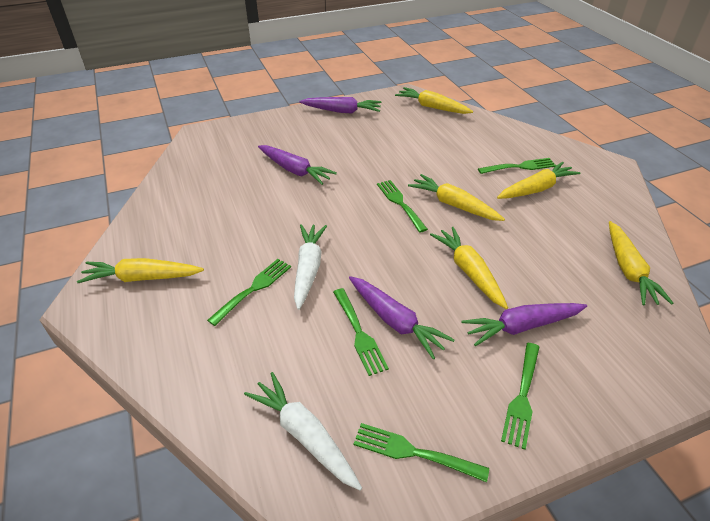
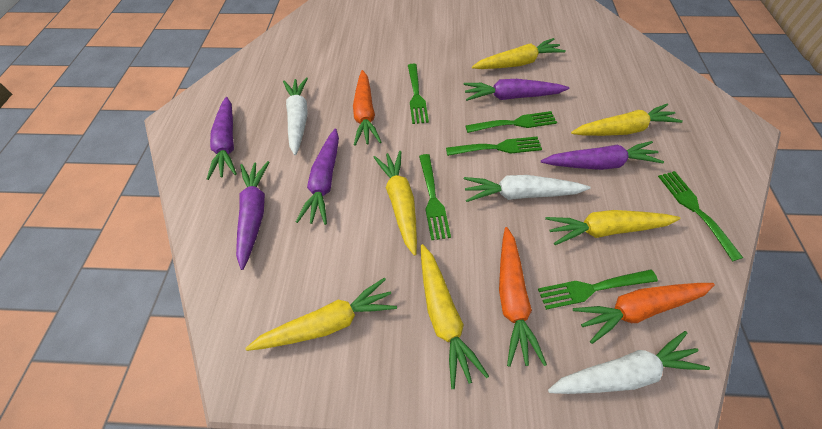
orange carrot: 0 -> 3
purple carrot: 4 -> 5
white carrot: 2 -> 3

